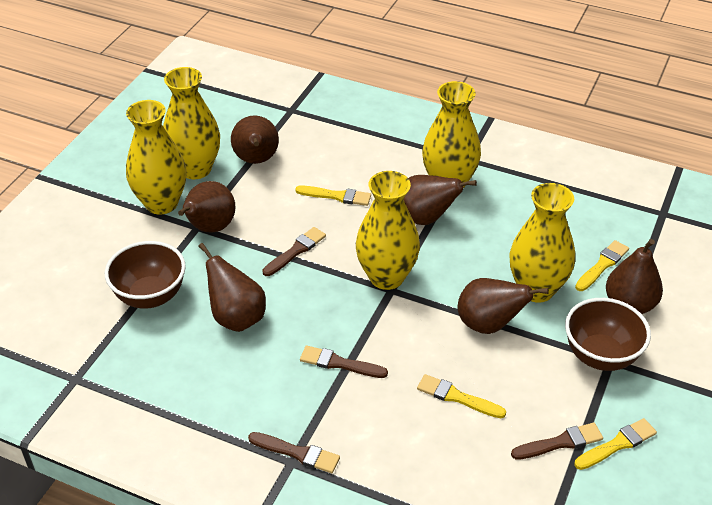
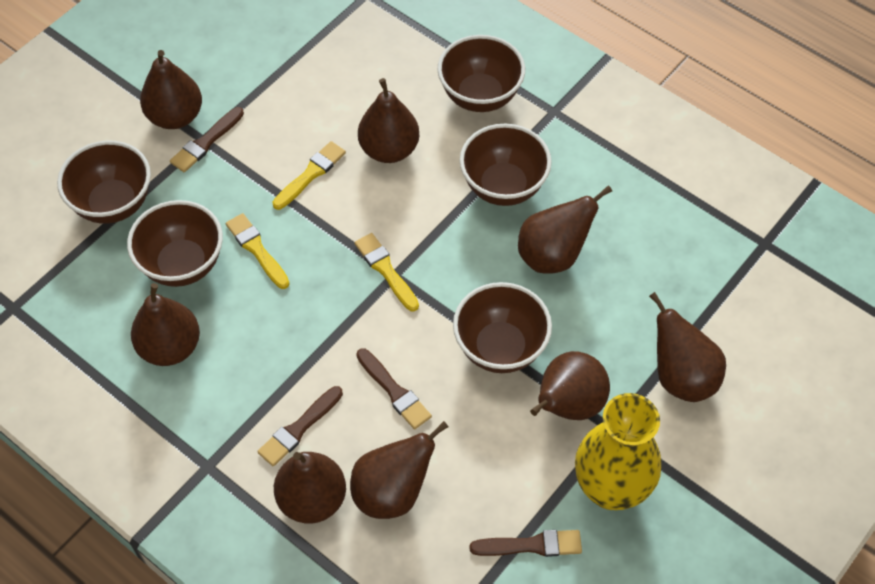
brown bowl: 2 -> 5
brown pear: 6 -> 8
yellow brush: 4 -> 3
yellow vase: 5 -> 1

